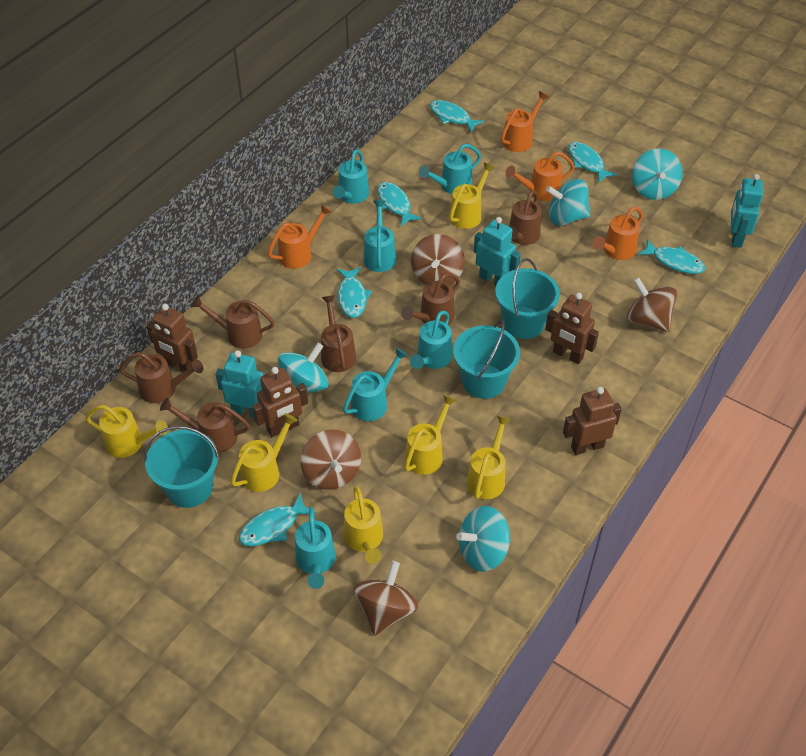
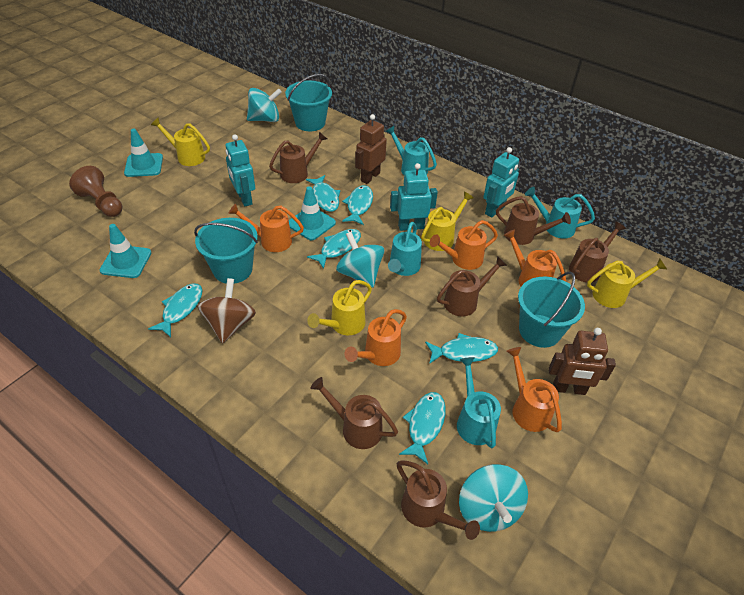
brown pawn: 0 -> 1
brown robot: 4 -> 2
brown spinning top: 4 -> 1
orange watering can: 4 -> 5
turquoise spinning top: 4 -> 3
turquoise traffic cone: 0 -> 3
turquoise watering can: 6 -> 4
yellow watering can: 6 -> 4

